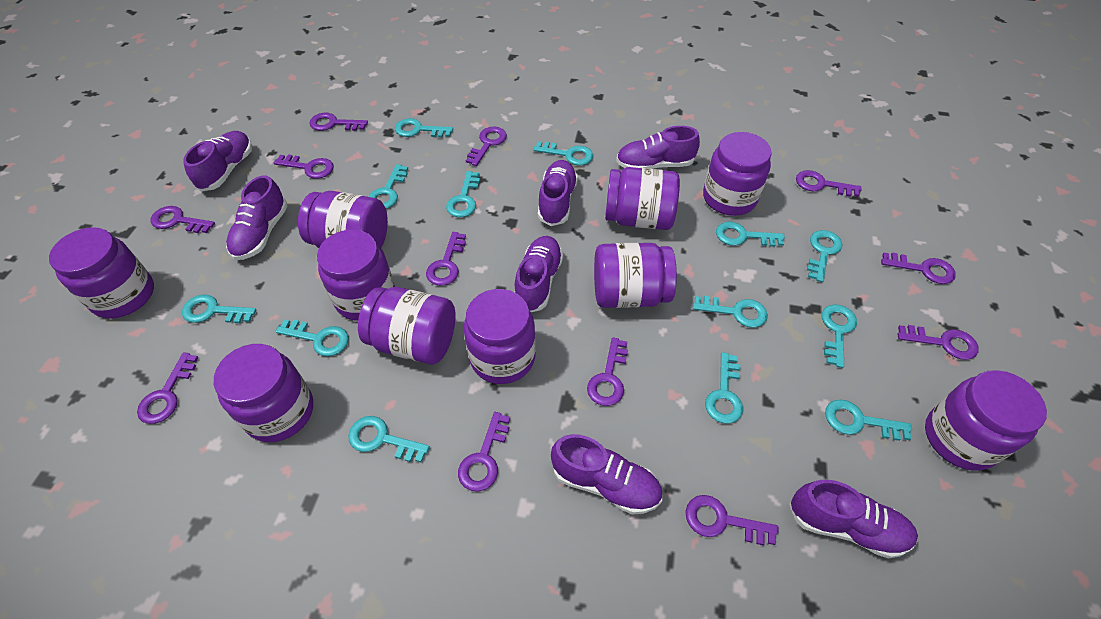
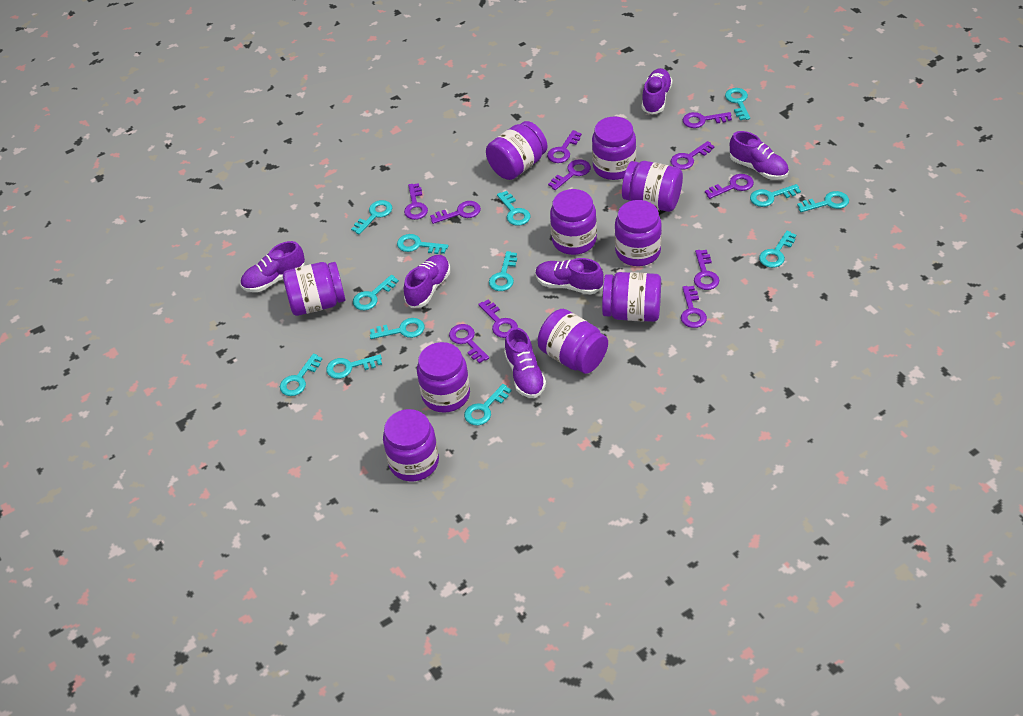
purple key: 12 -> 11
purple shoe: 7 -> 6

